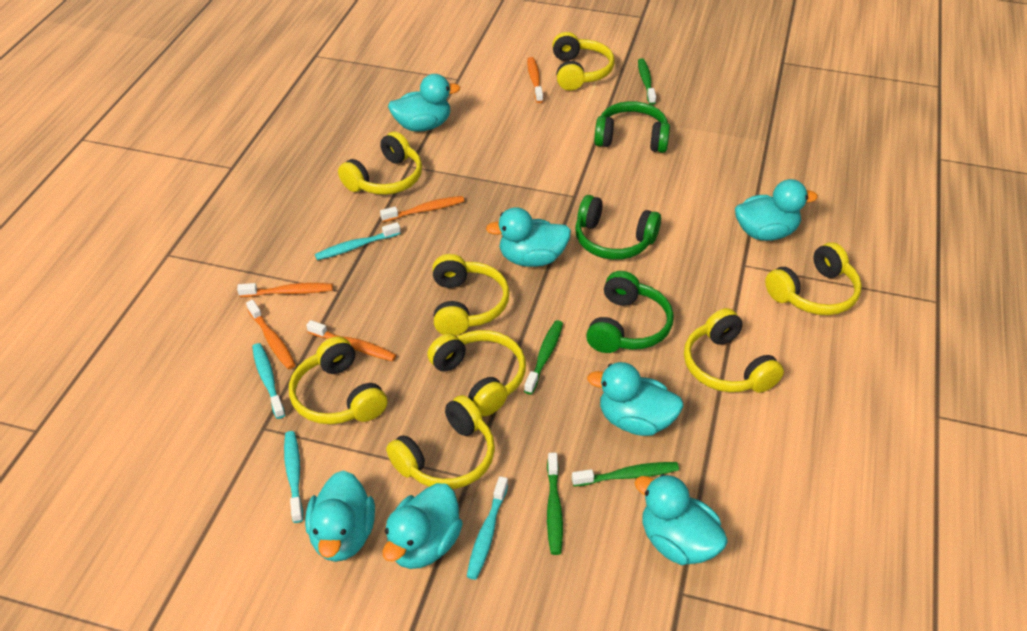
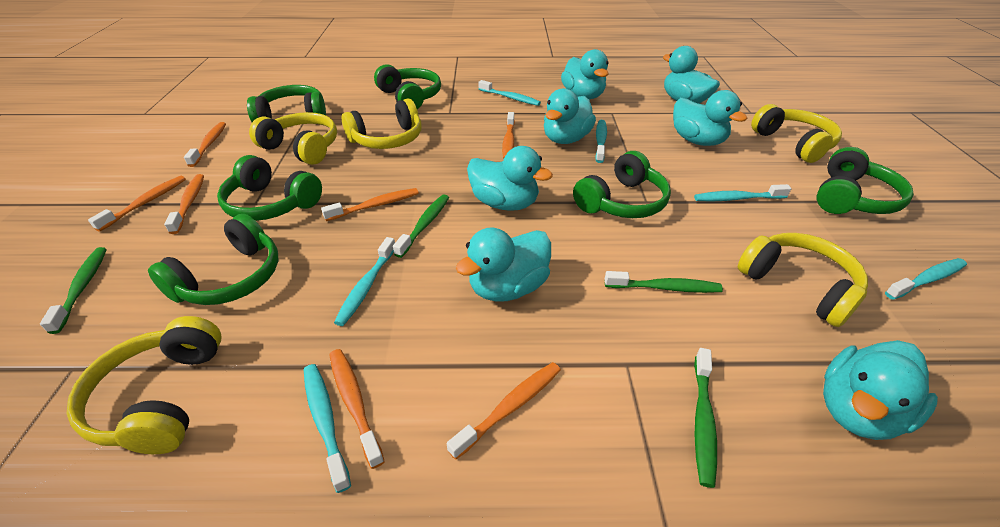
green headphones: 3 -> 6
orange toothbrush: 5 -> 7
turquoise toothbrush: 4 -> 6
yellow headphones: 8 -> 5

